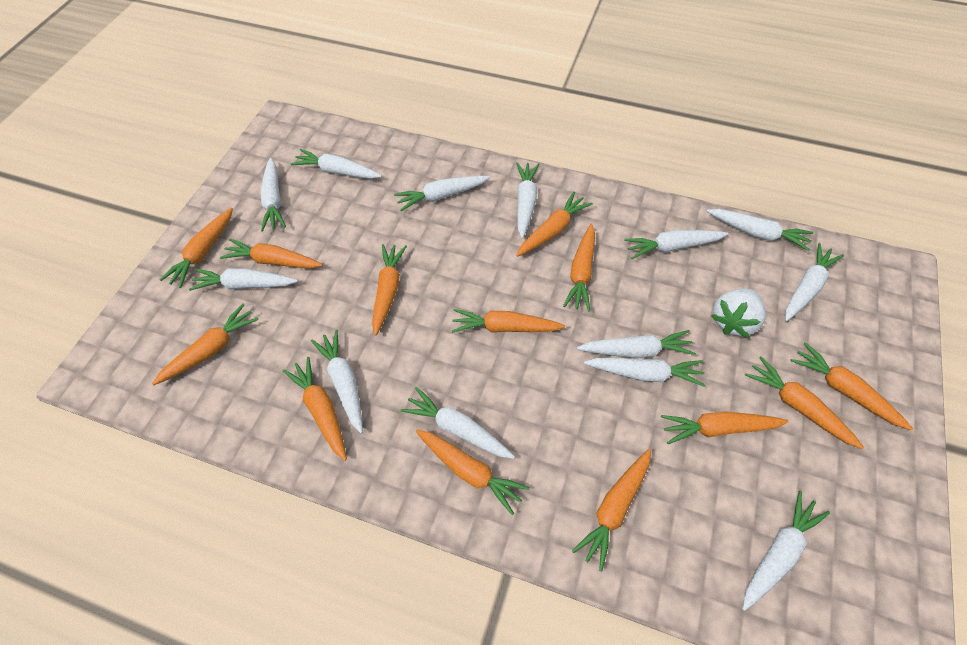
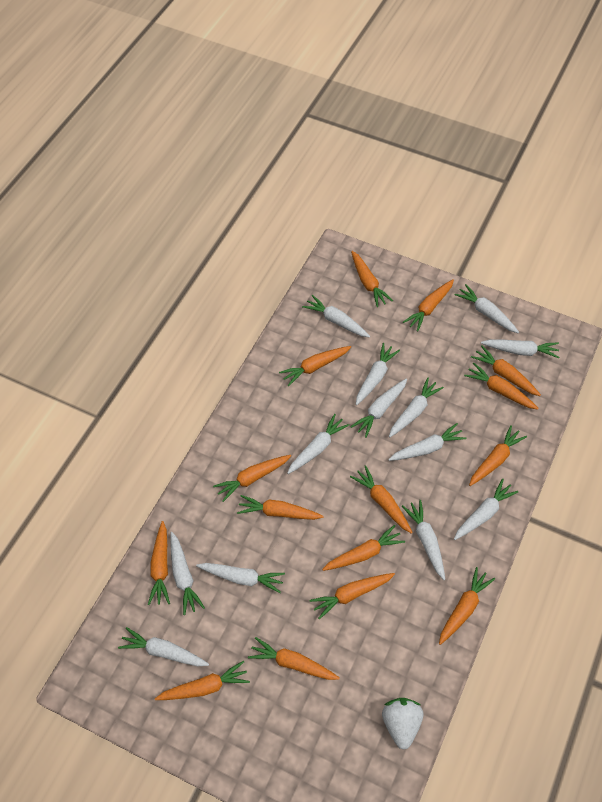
orange carrot: 13 -> 15

